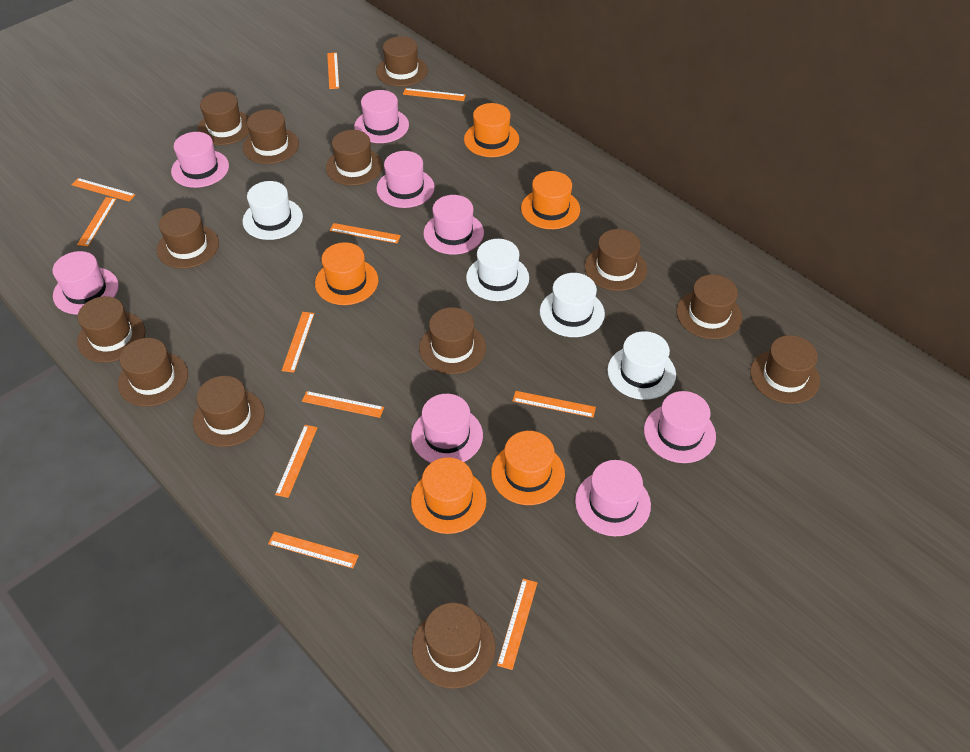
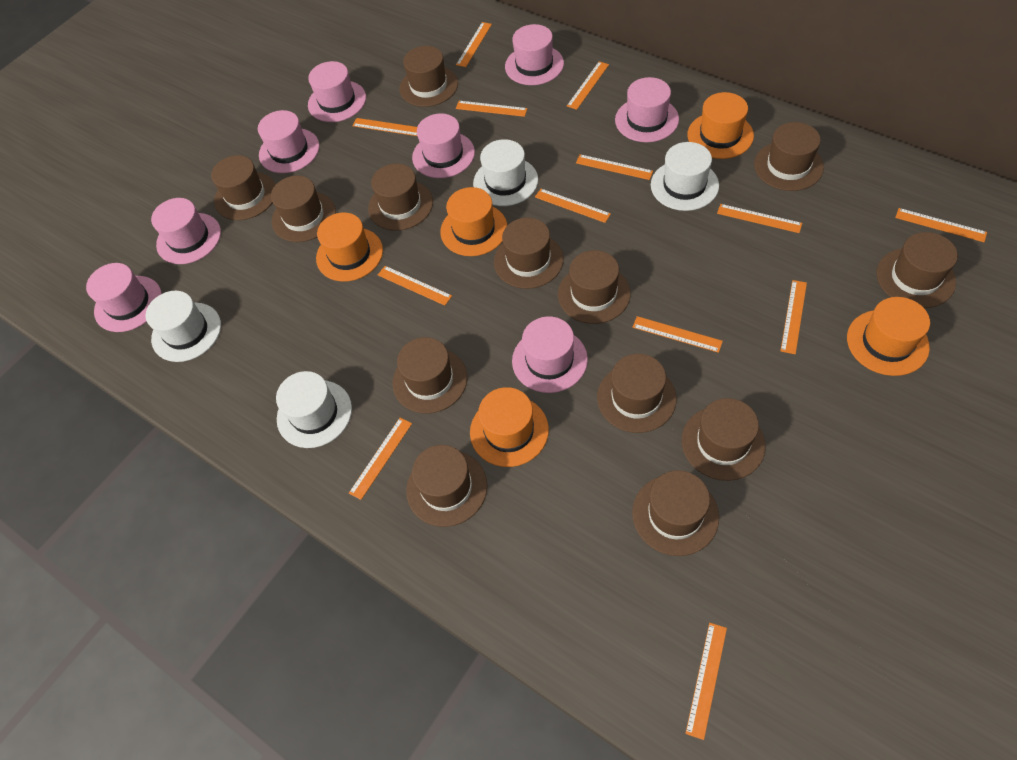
orange ruler: 11 -> 13

